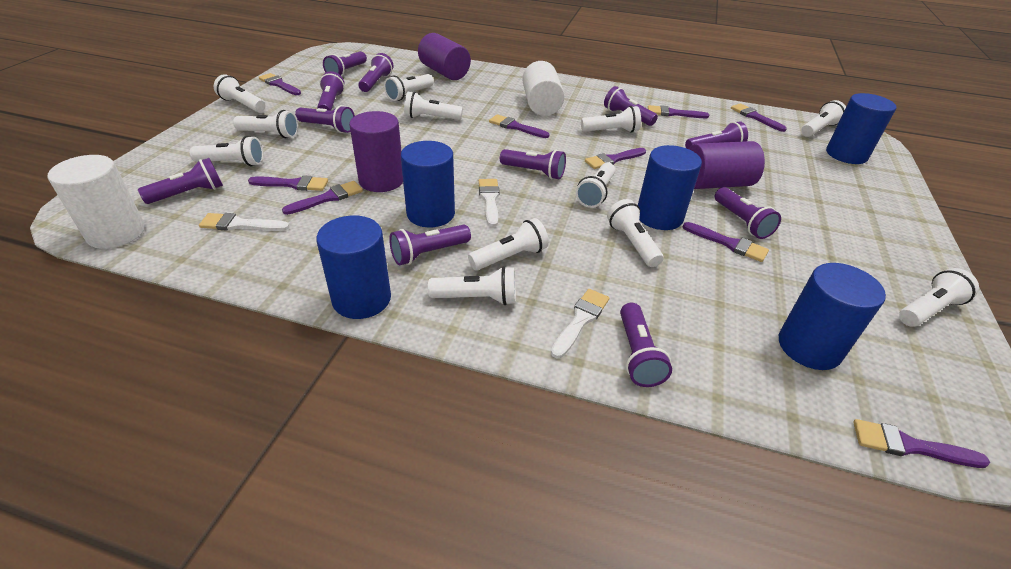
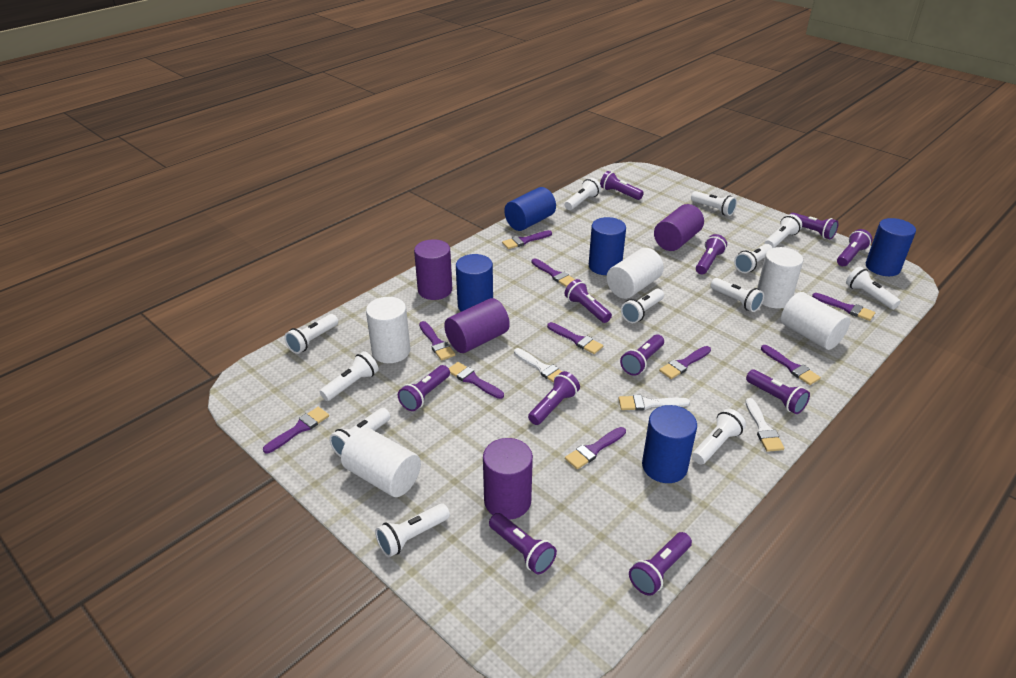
purple brush: 9 -> 10
purple cylinder: 3 -> 4
white cylinder: 2 -> 5

